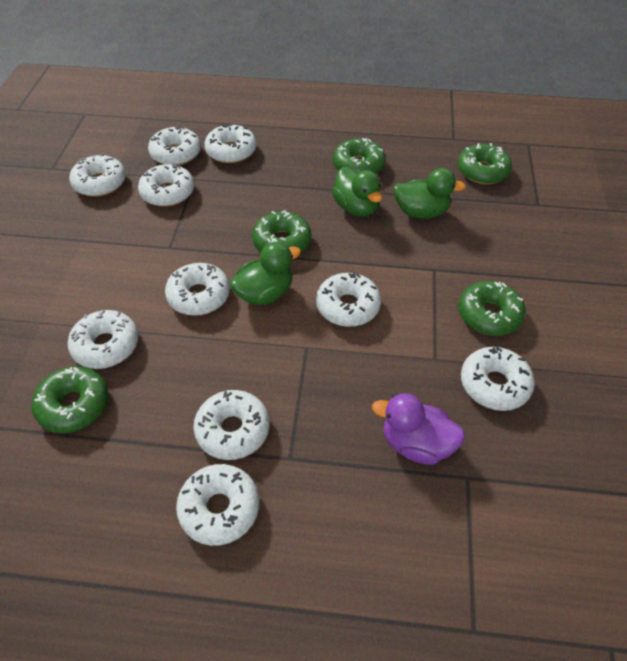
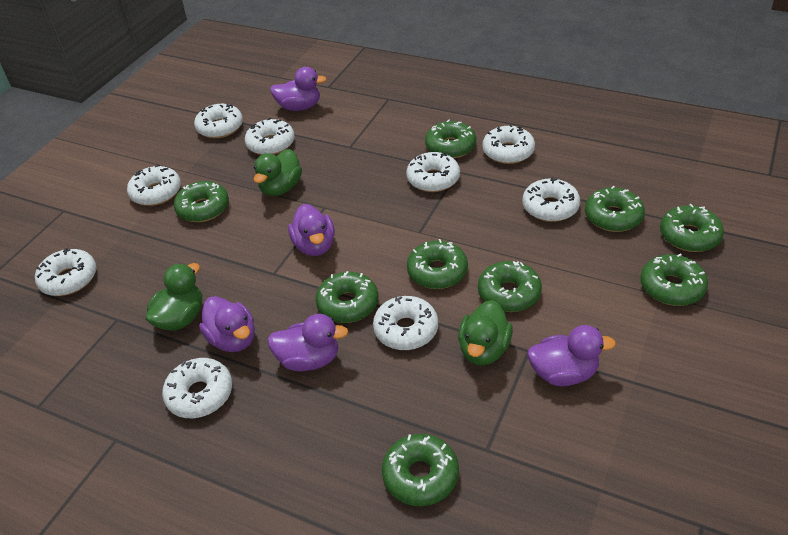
green donut: 5 -> 9
purple duck: 1 -> 5
white donut: 10 -> 9

